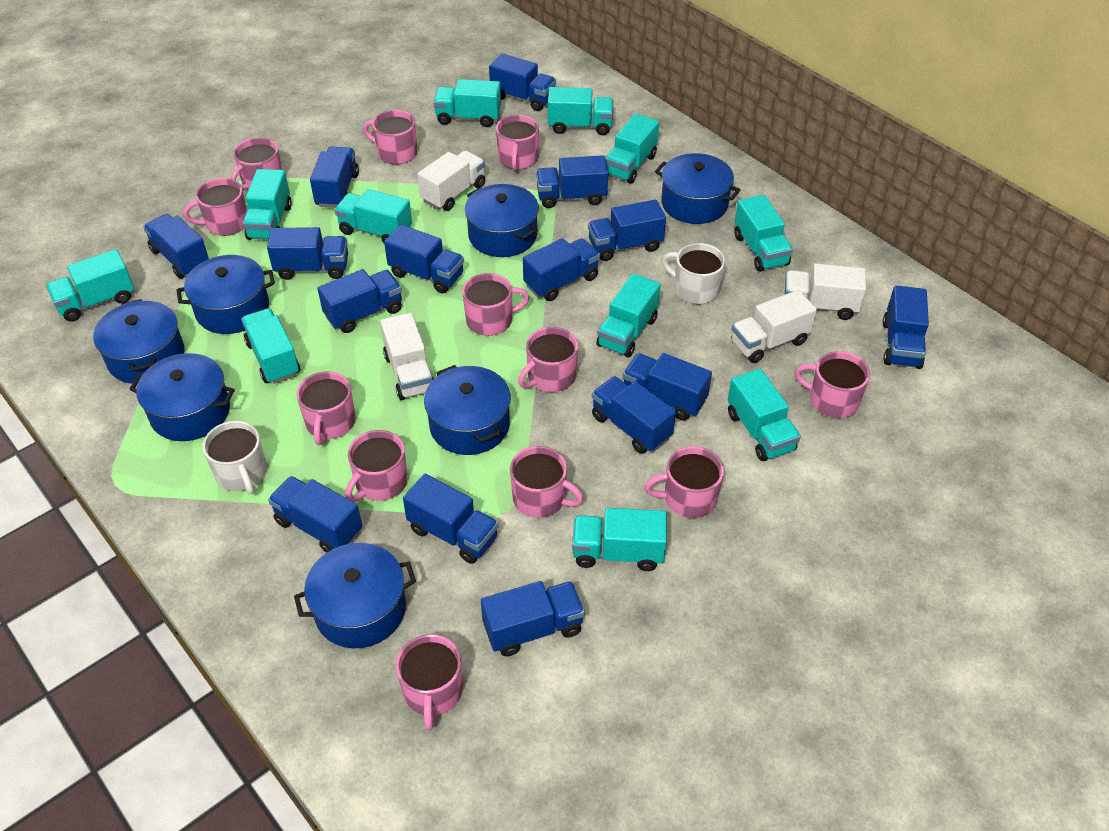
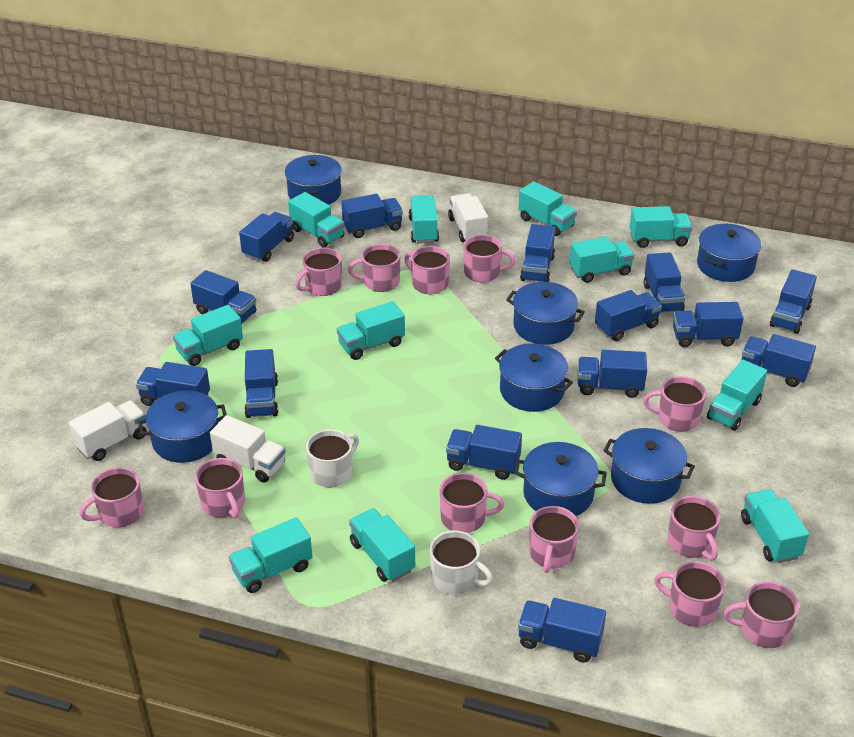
blue truck: 15 -> 14
white truck: 4 -> 3

